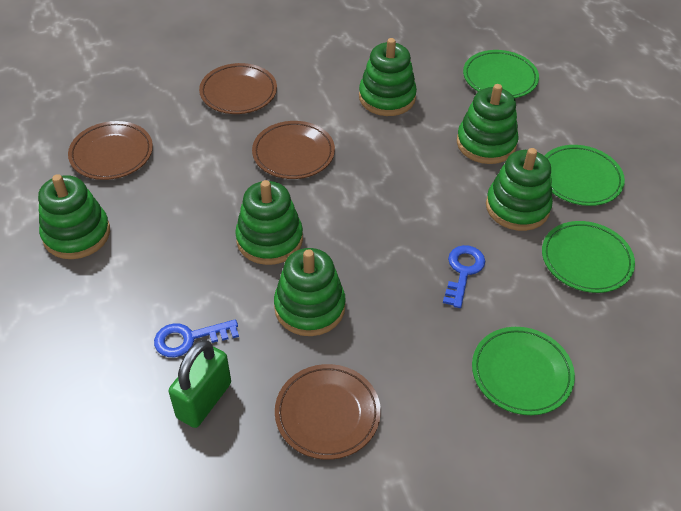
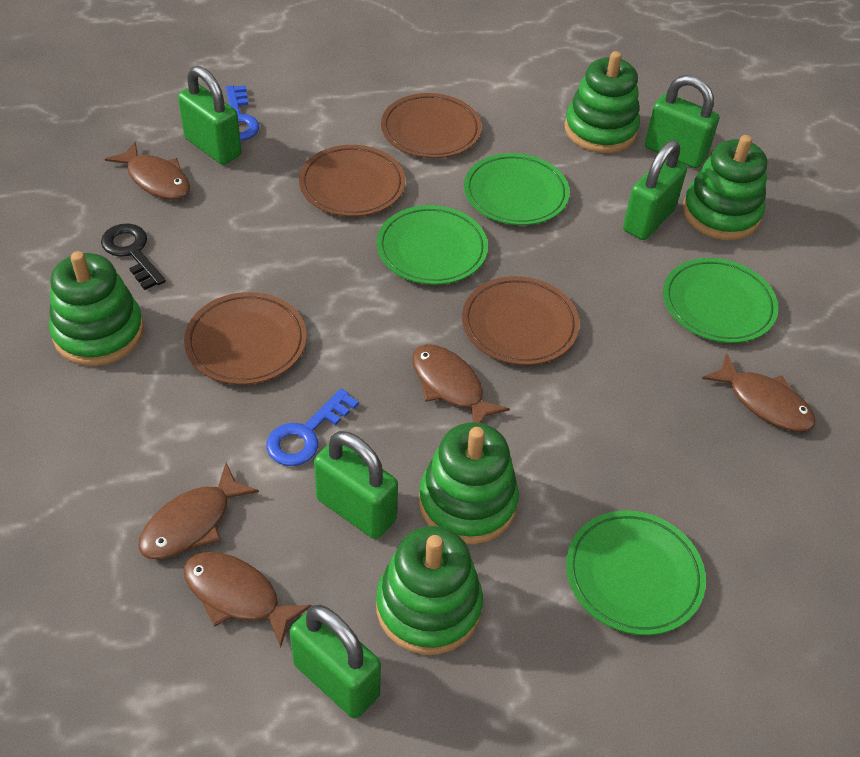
black key: 0 -> 1
brown fish: 0 -> 5
green padlock: 1 -> 5
green stacking toy: 6 -> 5

